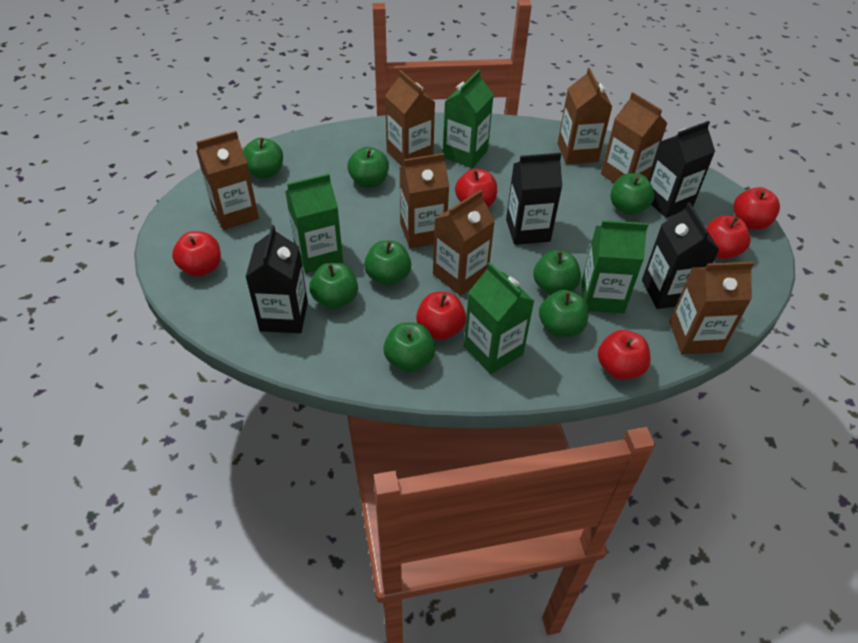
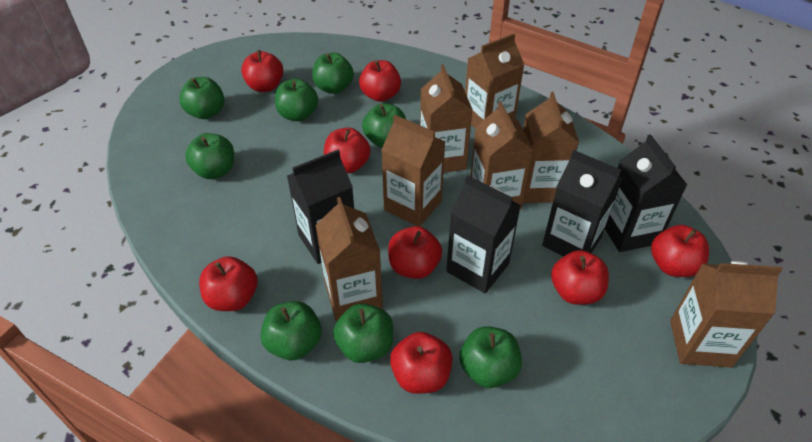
green carton: 4 -> 0
red apple: 6 -> 8

